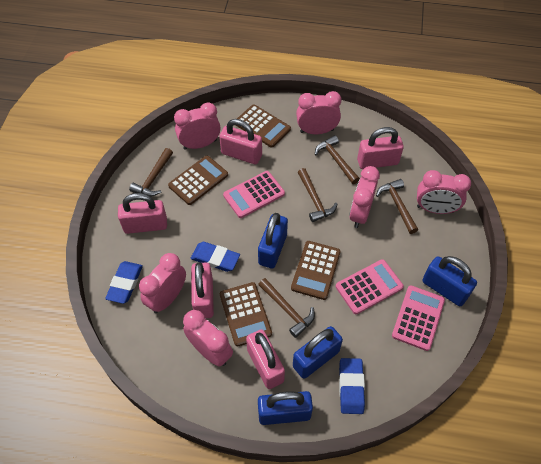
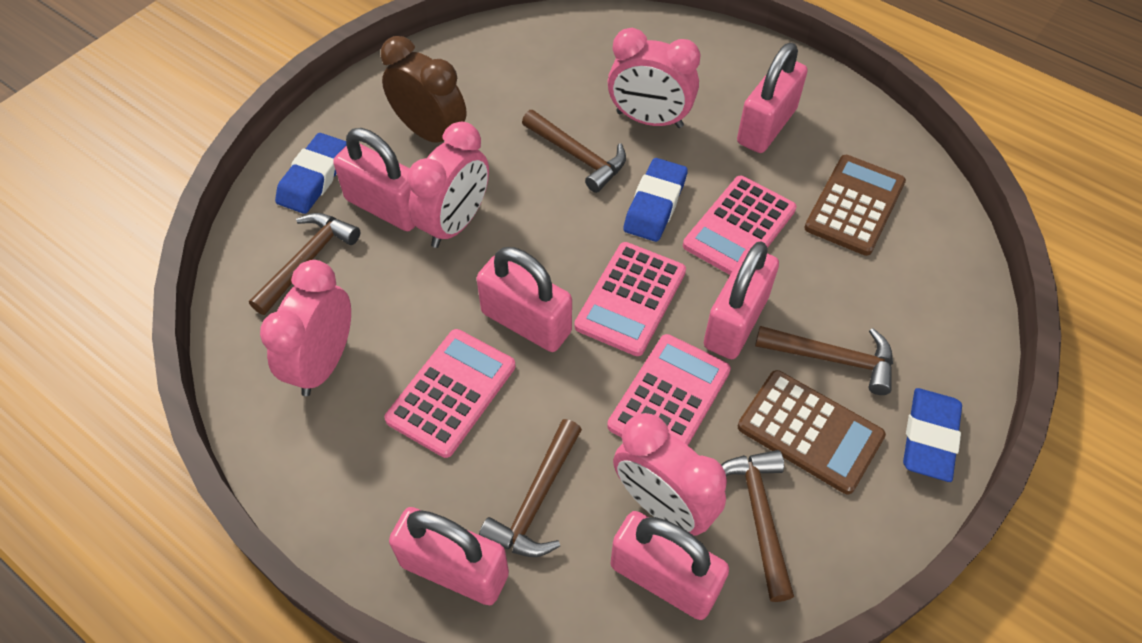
blue padlock: 4 -> 0
brown calculator: 4 -> 2
brown clock: 0 -> 1
pink calculator: 3 -> 4
pink clock: 6 -> 4
pink padlock: 5 -> 6

